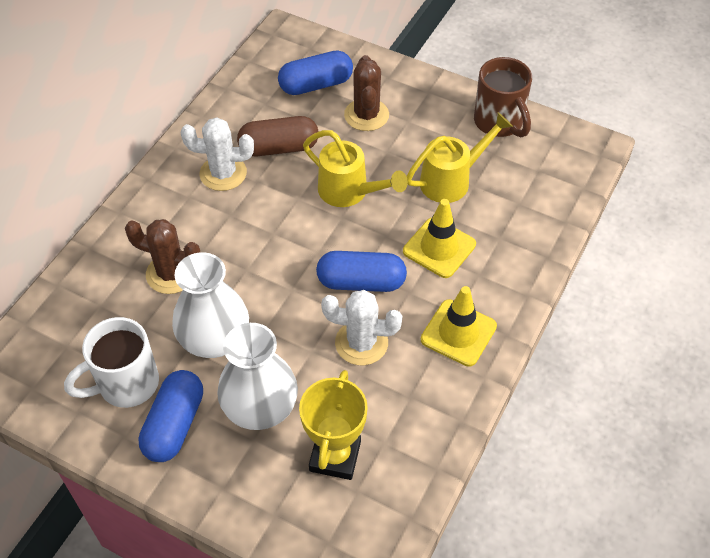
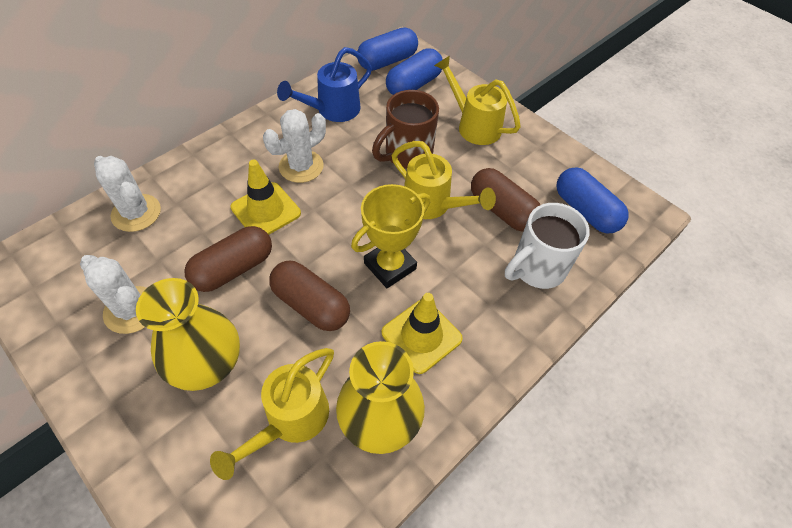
blue watering can: 0 -> 1
brown cactus: 2 -> 0
brown capsule: 1 -> 3
white cactus: 2 -> 3
white vase: 2 -> 0
yellow vase: 0 -> 2
yellow watering can: 2 -> 3

